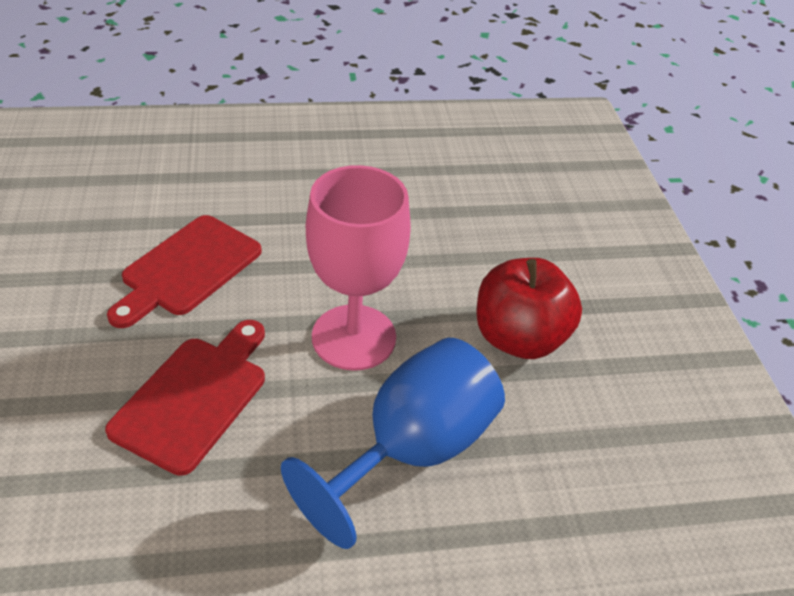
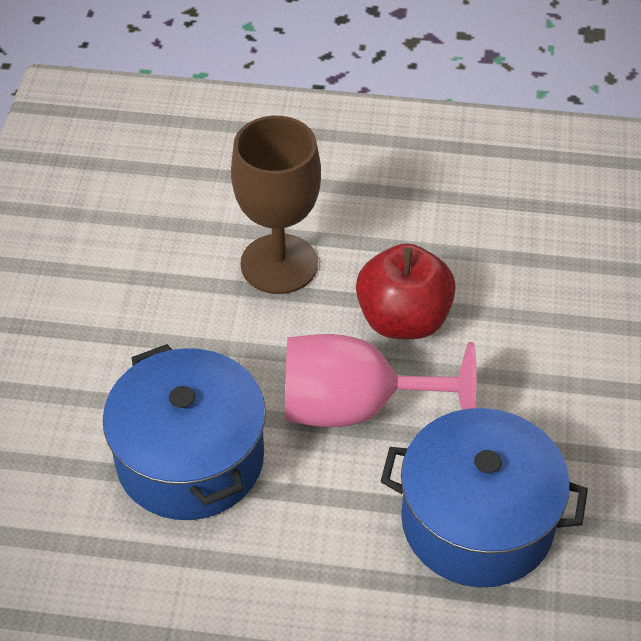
blue goblet: 1 -> 0
blue pot: 0 -> 2
brown goblet: 0 -> 1
red cutting board: 2 -> 0

